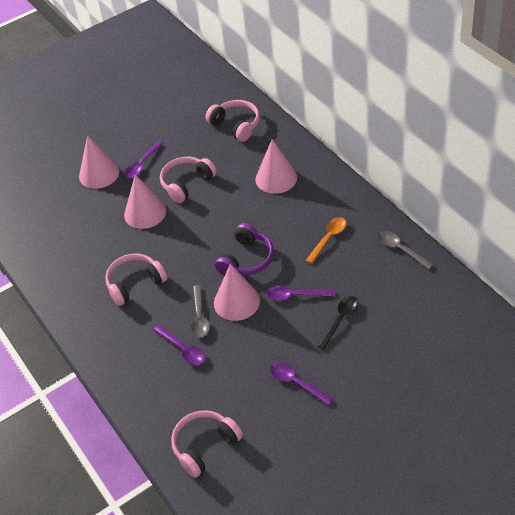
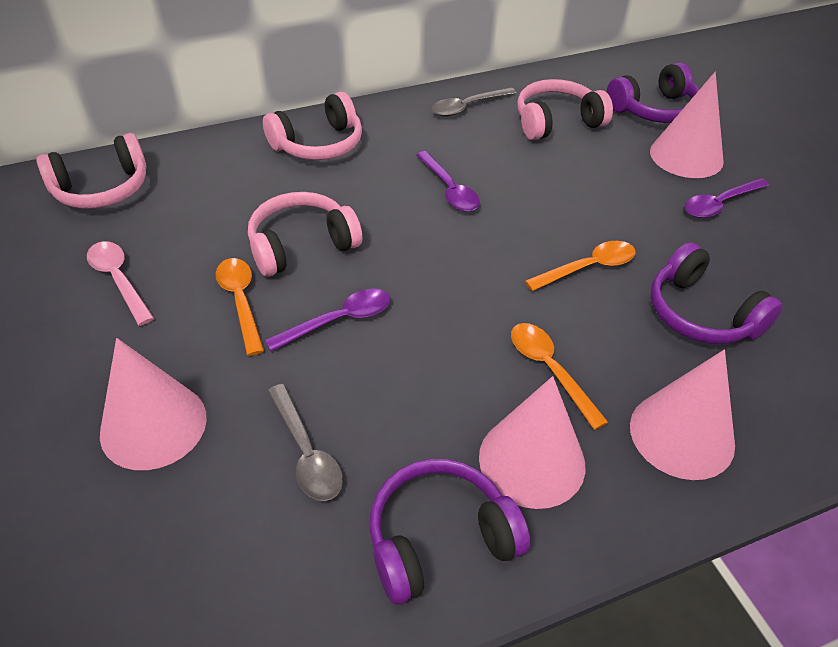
black spoon: 1 -> 0
orange spoon: 1 -> 3
pink spoon: 0 -> 1
purple headphones: 1 -> 3
purple spoon: 4 -> 3

